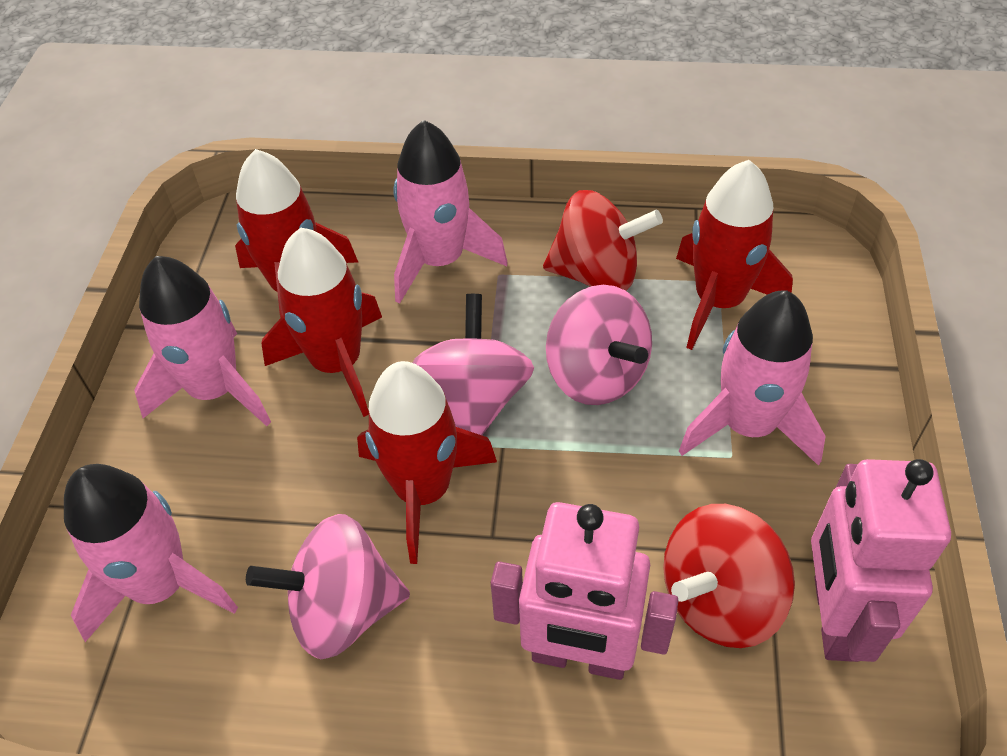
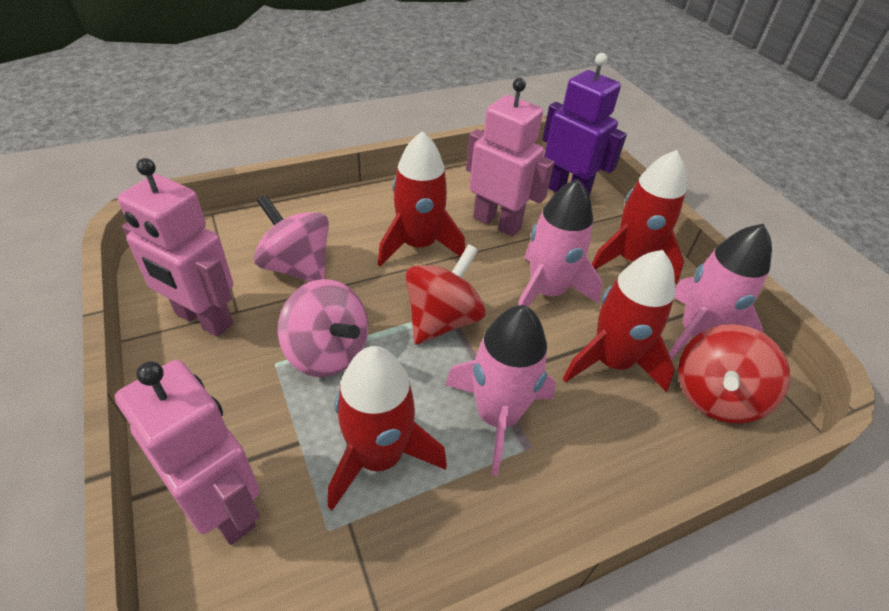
pink robot: 2 -> 3
pink rocket: 4 -> 3
pink spinning top: 3 -> 2
purple robot: 0 -> 1

